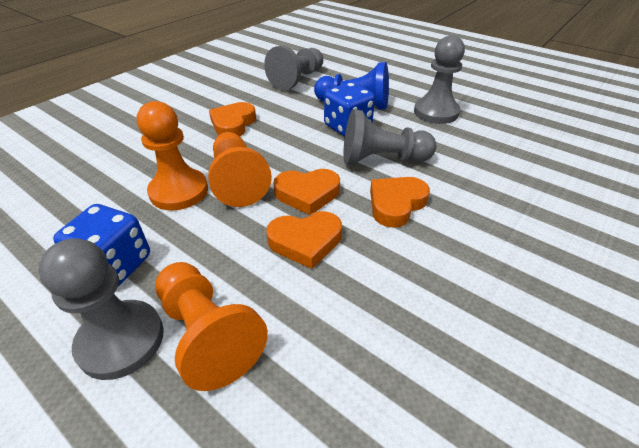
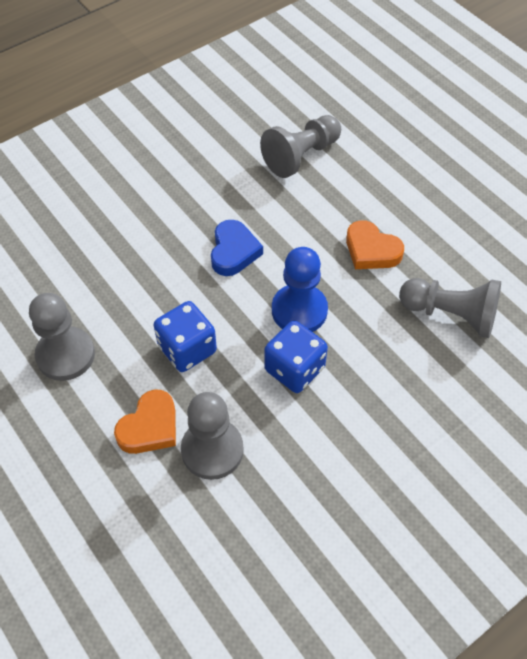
blue heart: 0 -> 1
orange heart: 4 -> 2
orange pawn: 3 -> 0

